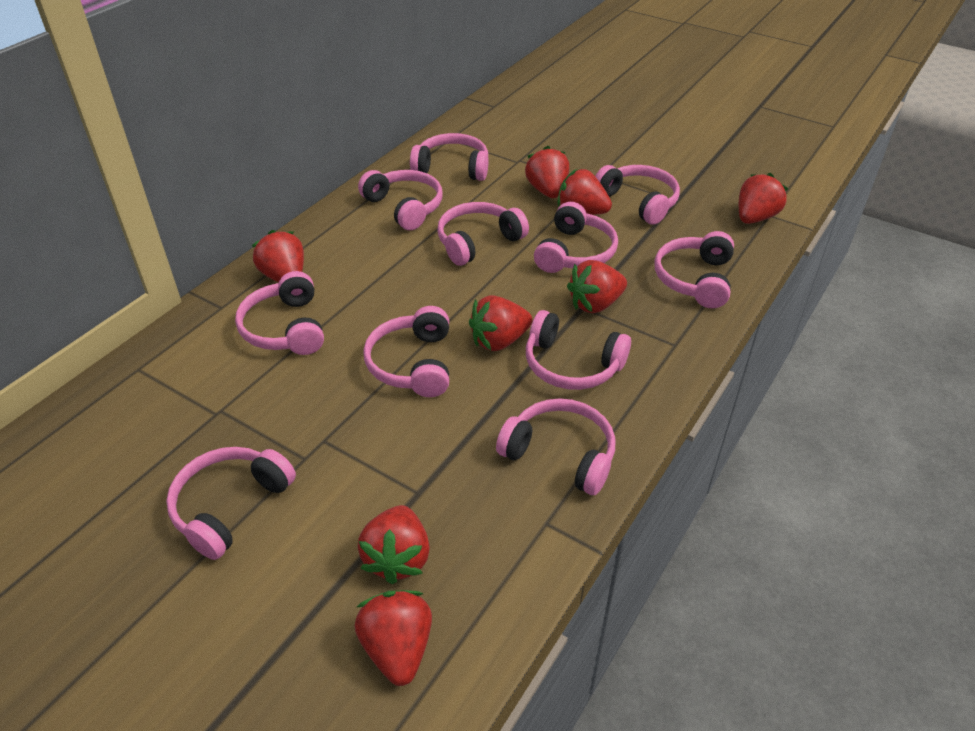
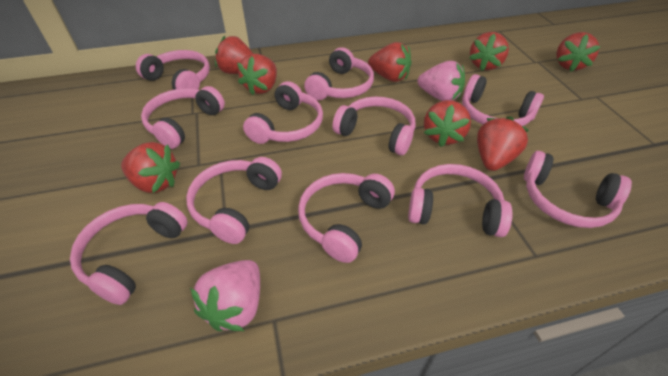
pink strawberry: 0 -> 2

